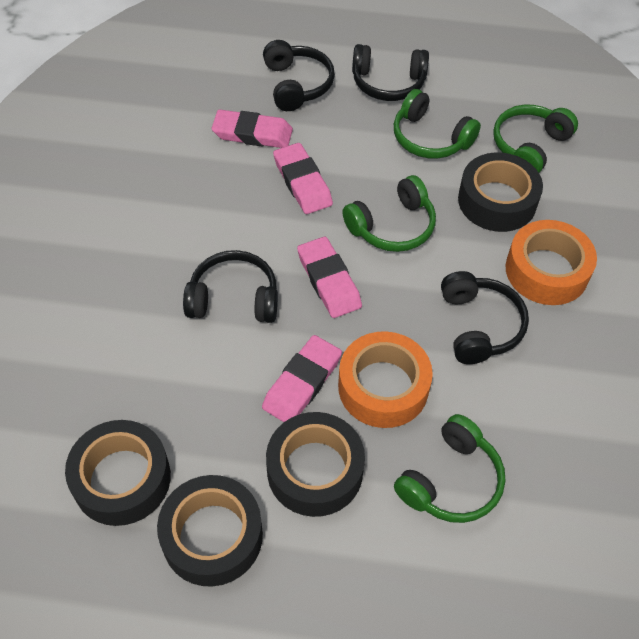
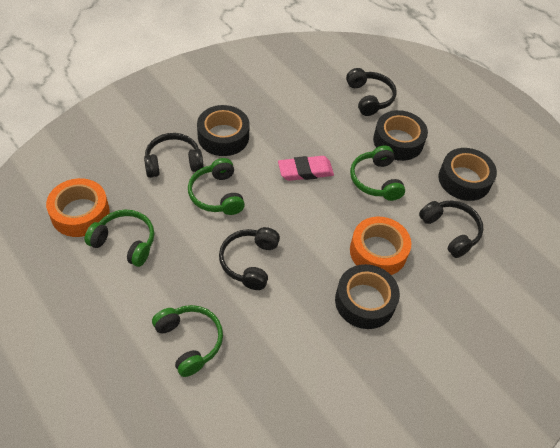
pink eraser: 4 -> 1

